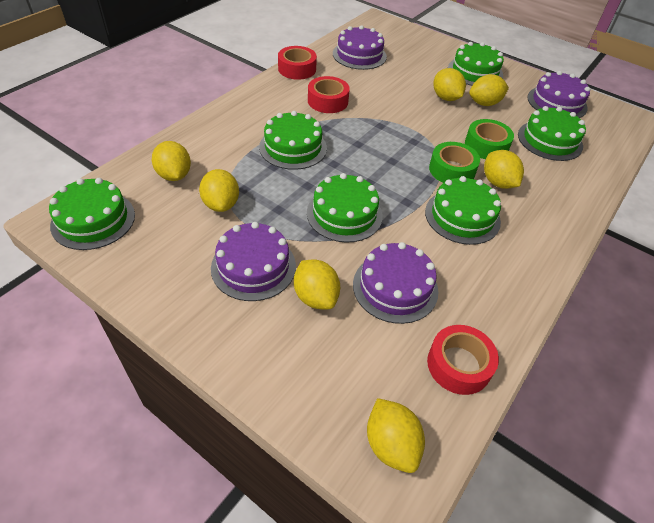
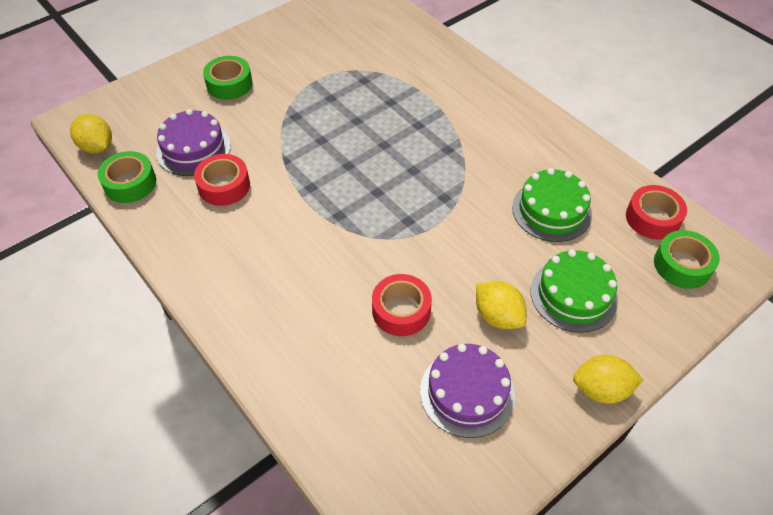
green cake: 6 -> 2
green tape: 2 -> 3
purple cake: 4 -> 2
yellow lemon: 7 -> 3

